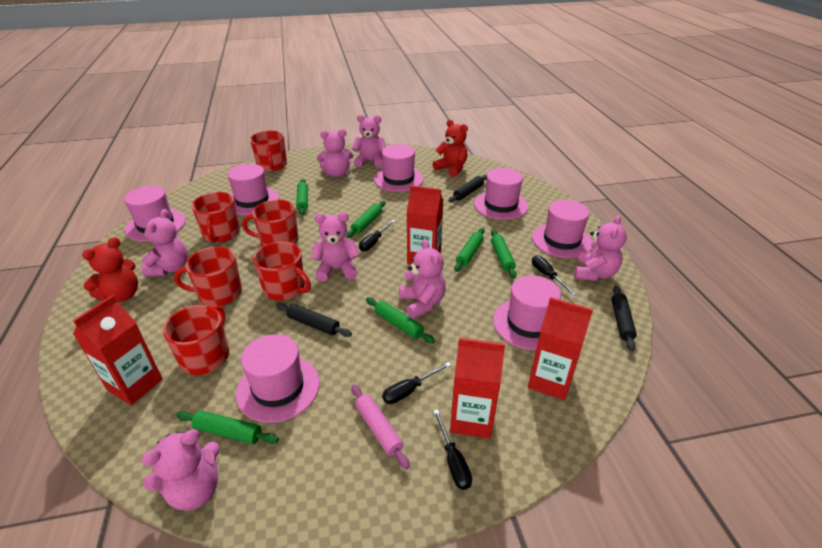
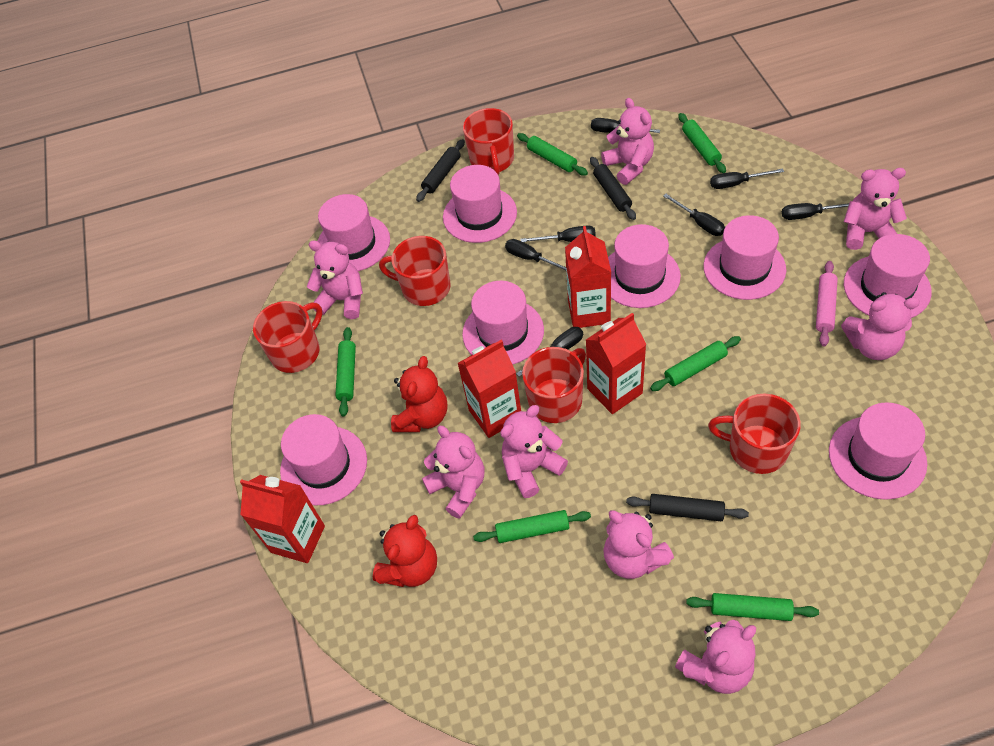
black screwdriver: 4 -> 7
pink hat: 7 -> 8
pink teddy bear: 7 -> 8
red mug: 6 -> 5

